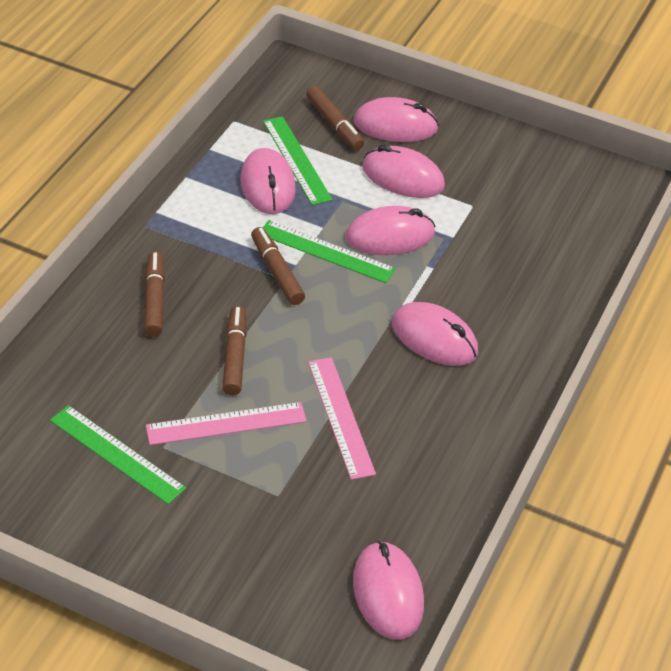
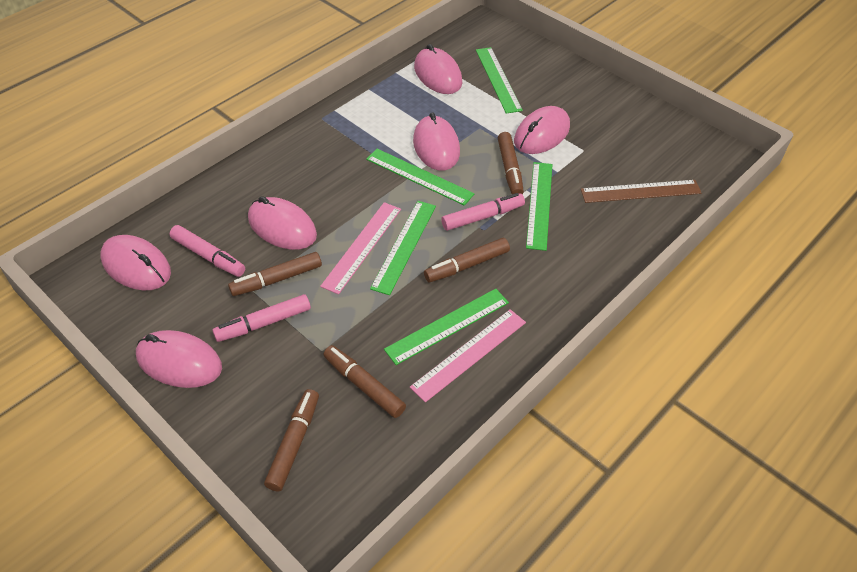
brown marker: 4 -> 5
brown ruler: 0 -> 1
green ruler: 3 -> 5
pink marker: 0 -> 3

